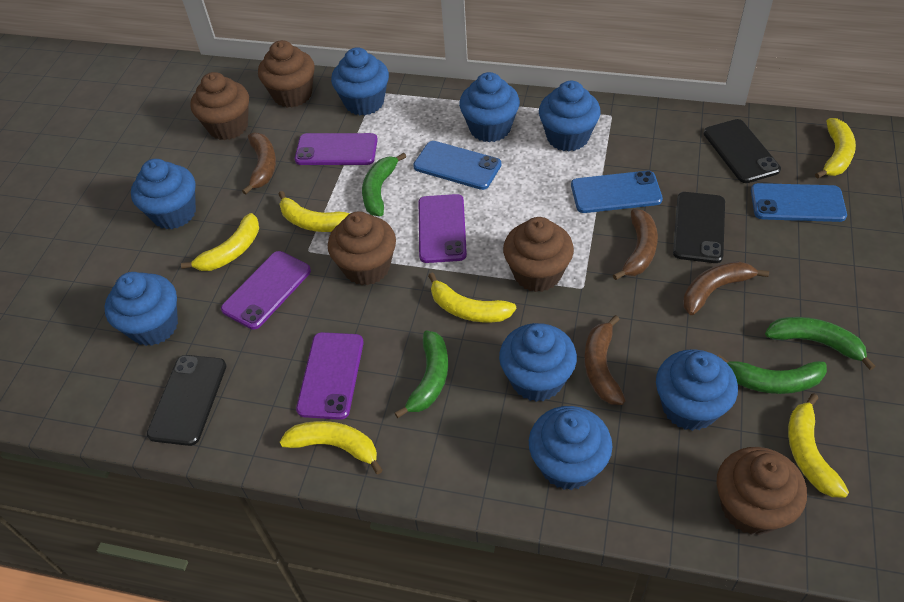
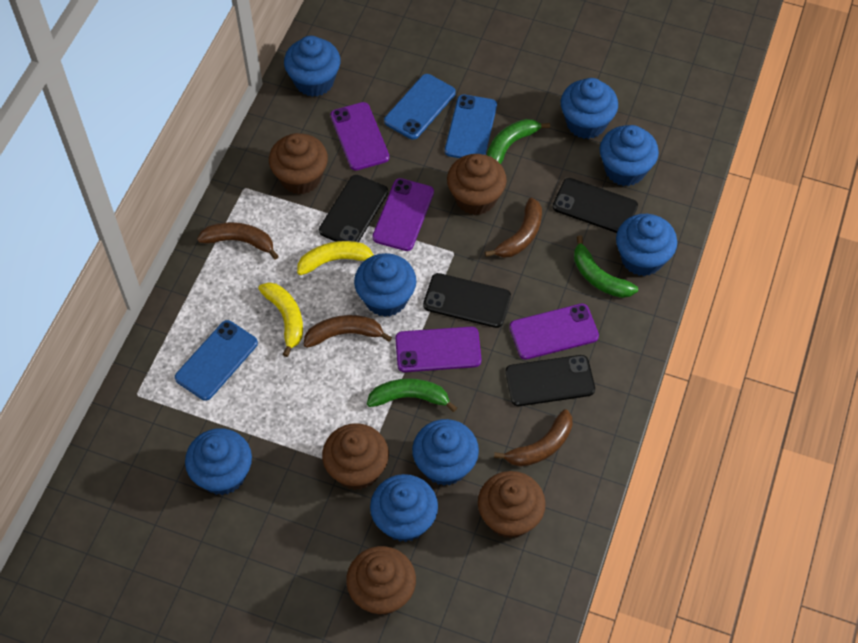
black phone: 3 -> 4
green banana: 4 -> 3
yellow banana: 6 -> 2

